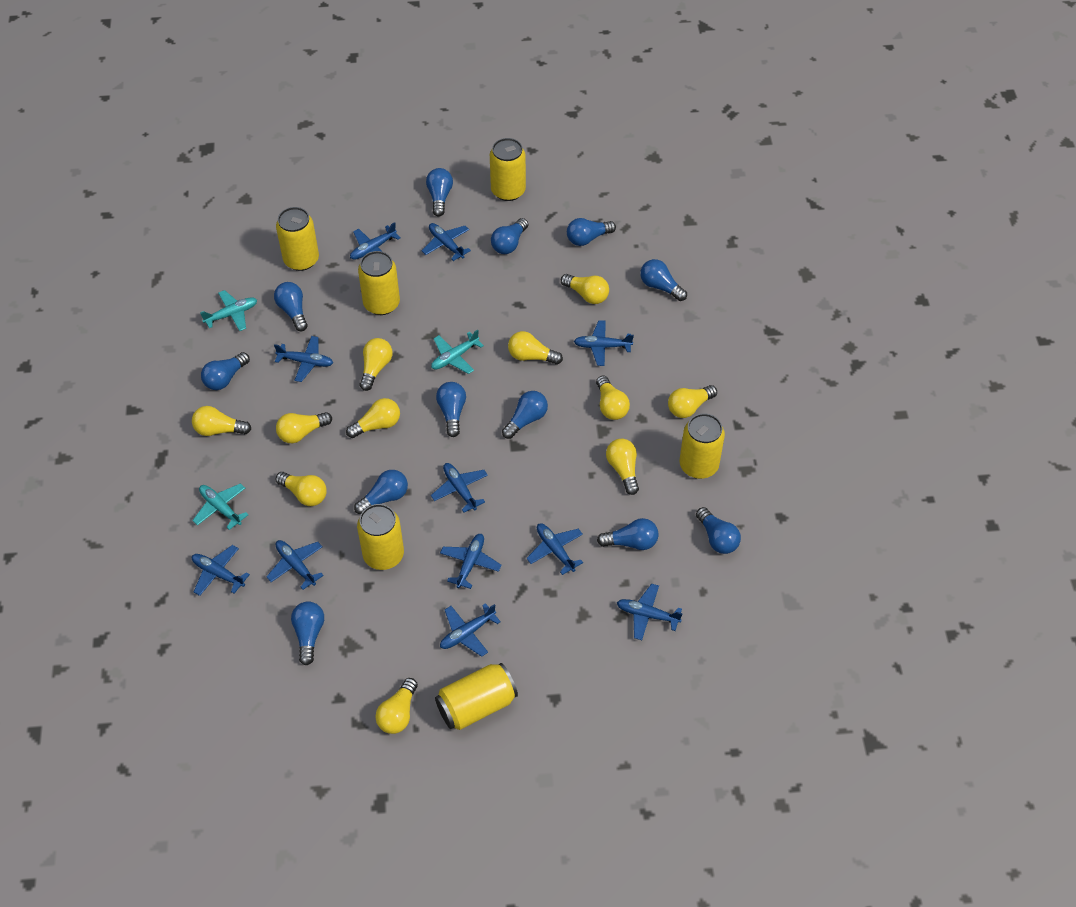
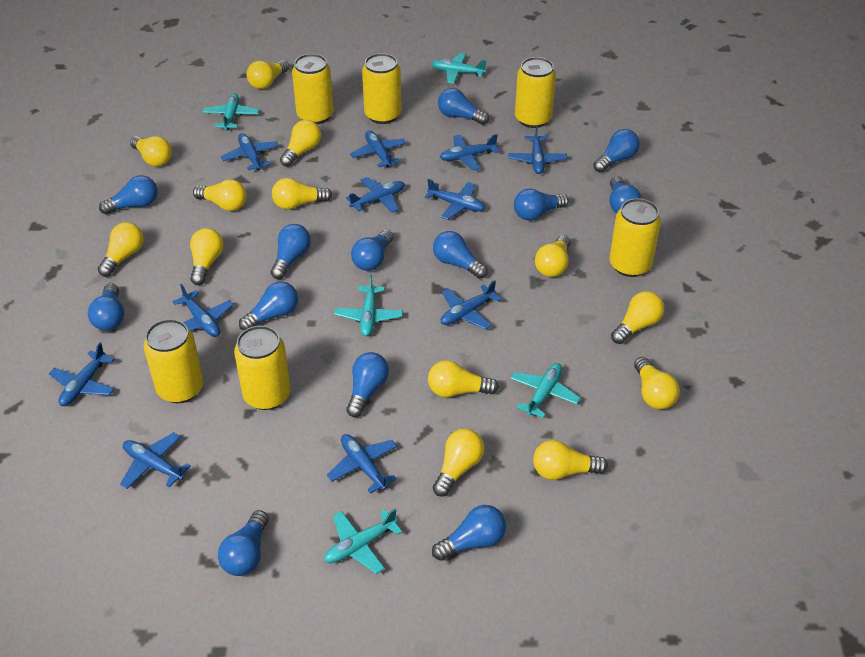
blue light bulb: 12 -> 13
turquoise plane: 3 -> 5
yellow light bulb: 11 -> 13

